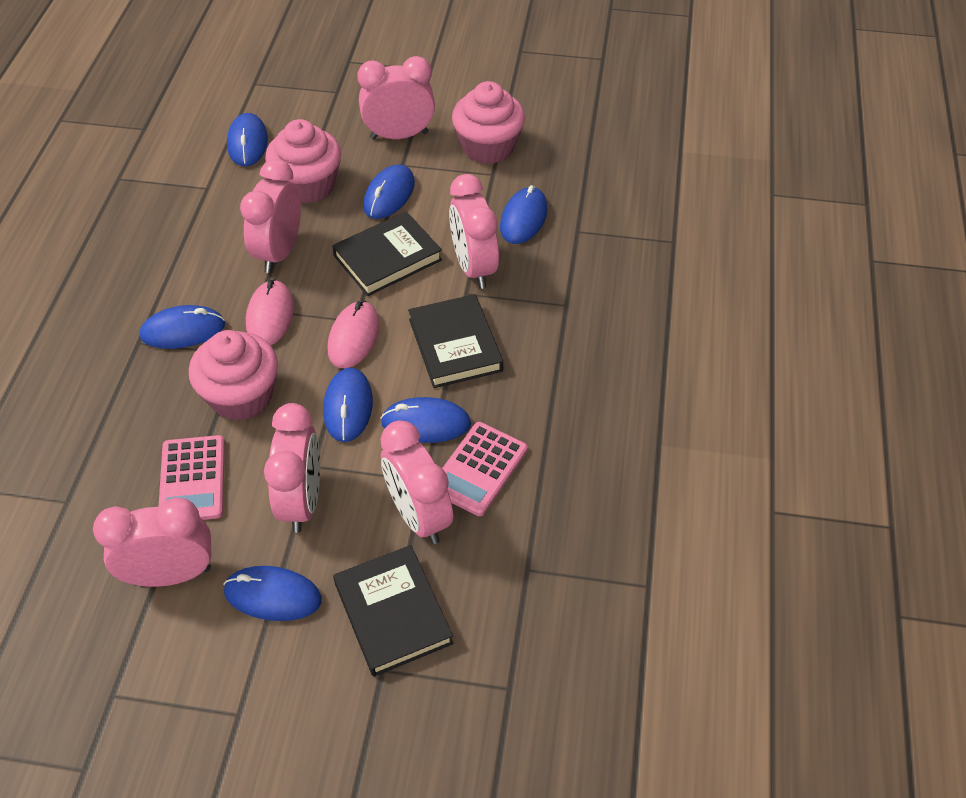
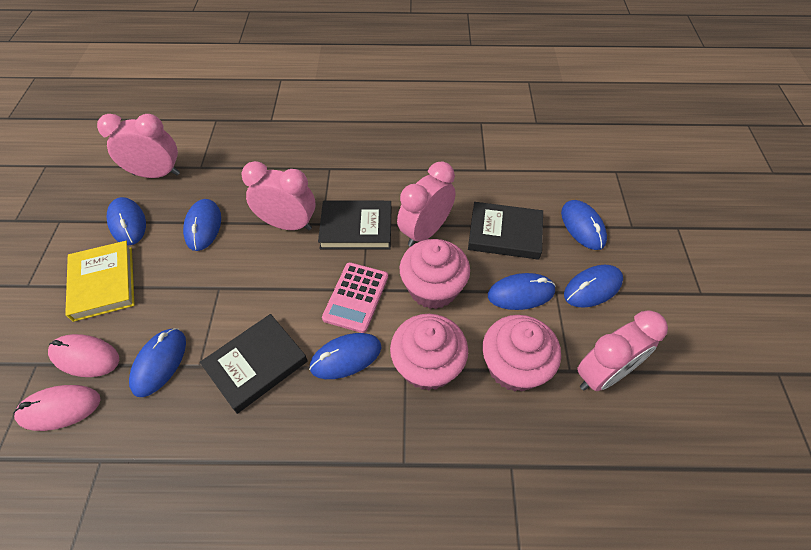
pink calculator: 2 -> 1
pink clock: 6 -> 4
yellow book: 0 -> 1

